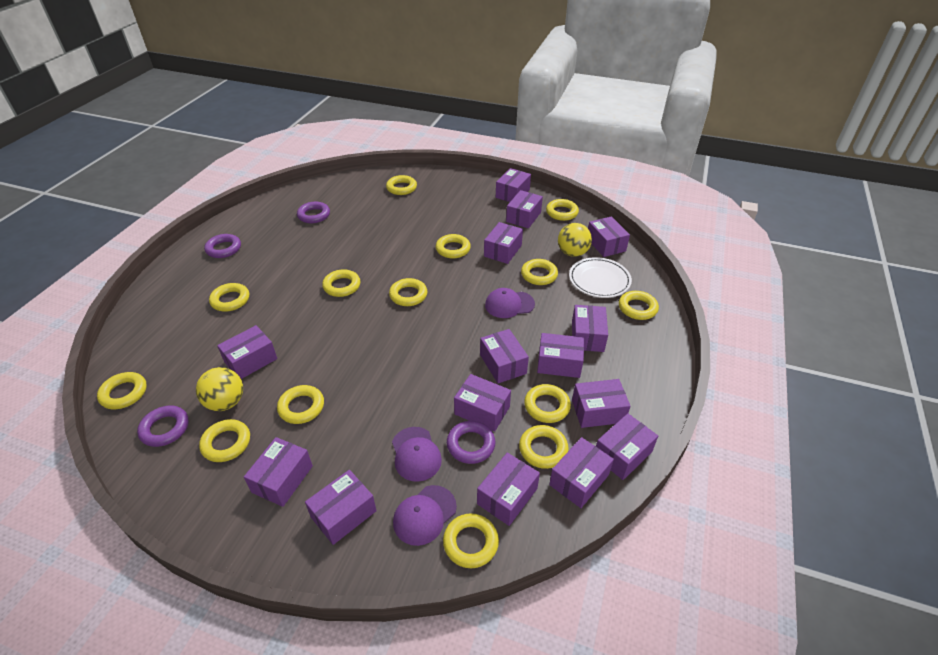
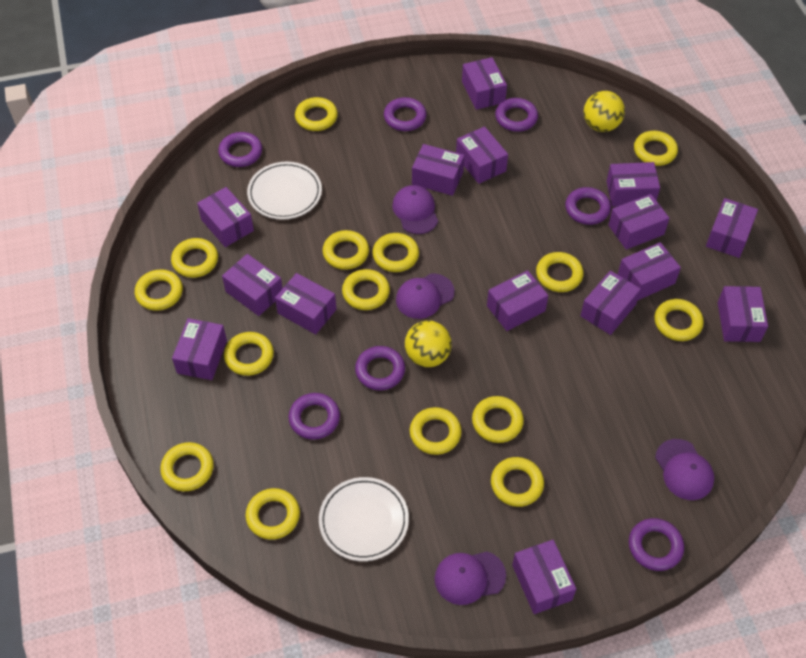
purple cap: 3 -> 4
purple ring: 4 -> 7
white plate: 1 -> 2
yellow ring: 14 -> 15

